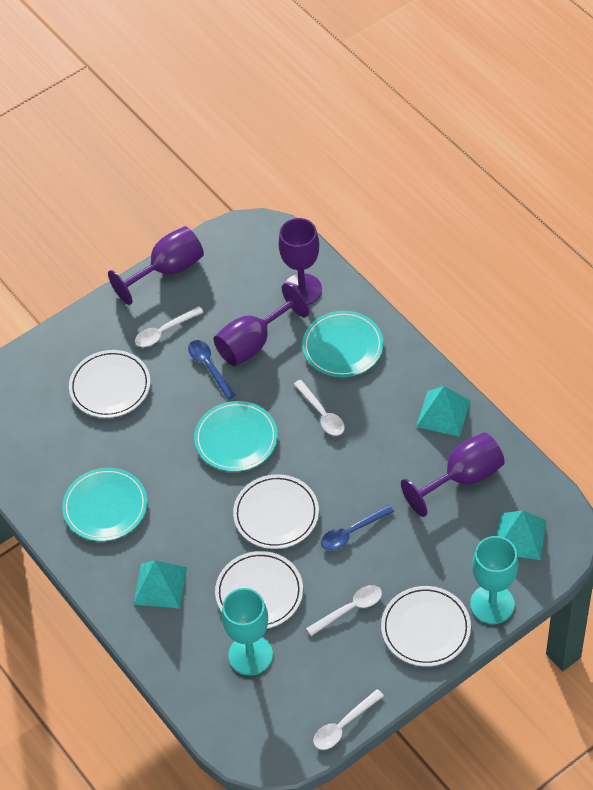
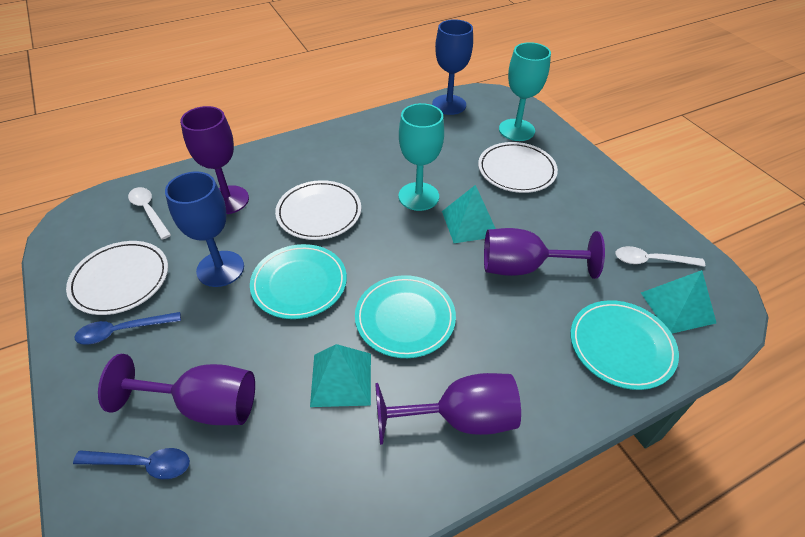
blue goblet: 0 -> 2
white plate: 4 -> 3
white spoon: 4 -> 2

